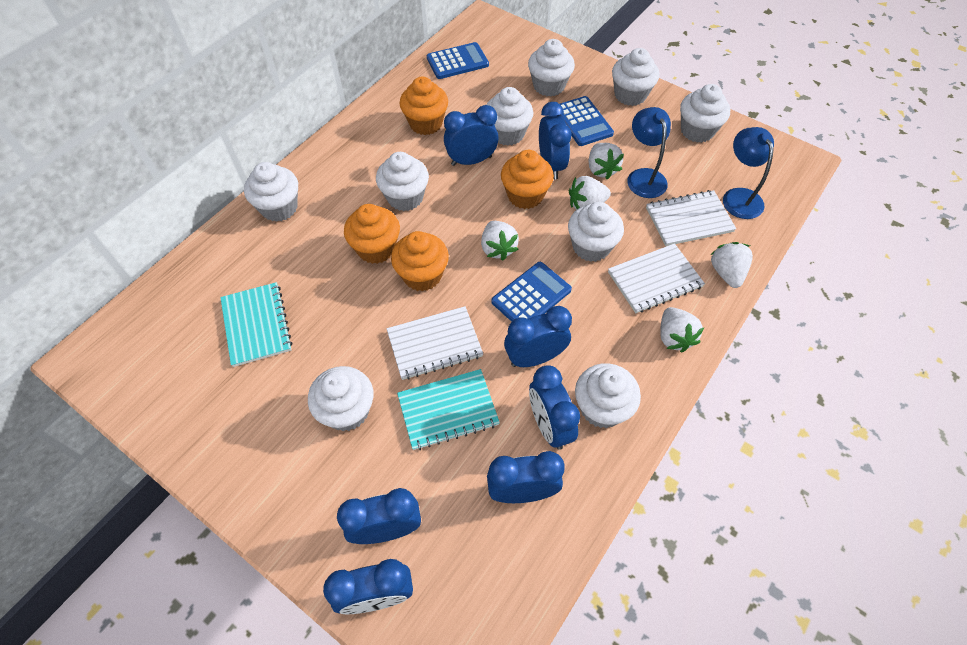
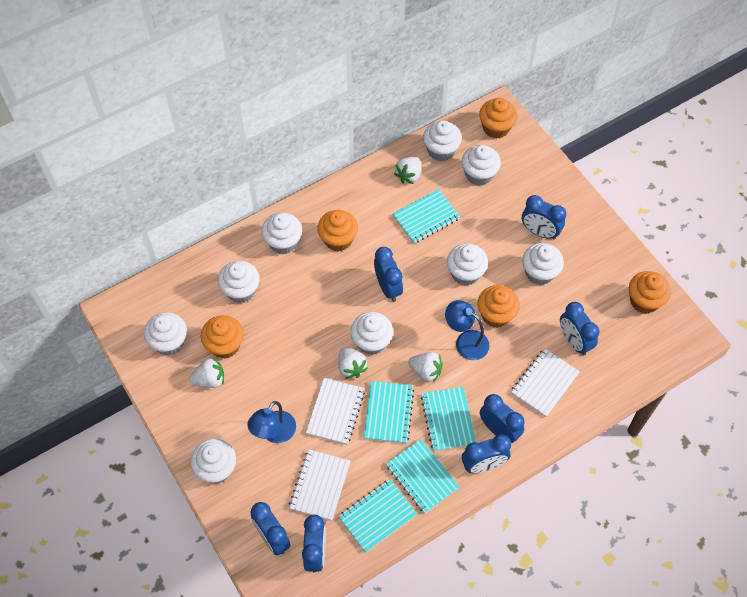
blue calculator: 3 -> 0
orange cupcake: 4 -> 5
turquoise notebook: 2 -> 5
white strawberry: 5 -> 4

